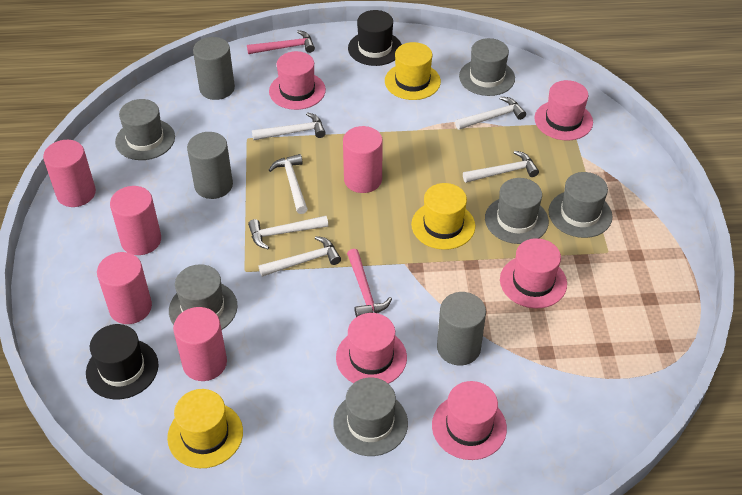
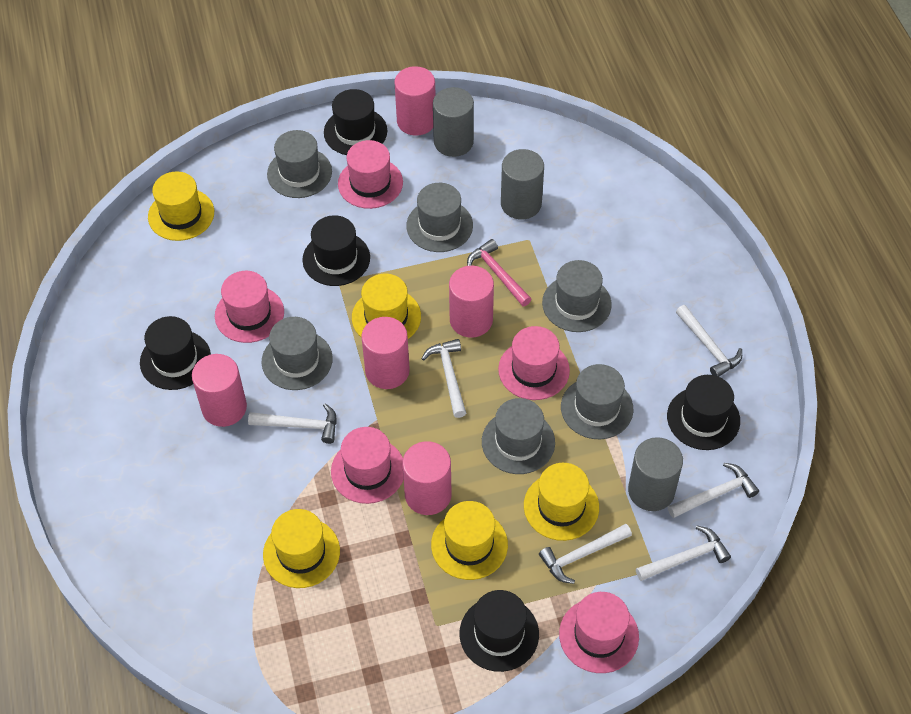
black hat: 2 -> 5
pink hammer: 2 -> 1
yellow hat: 3 -> 5

